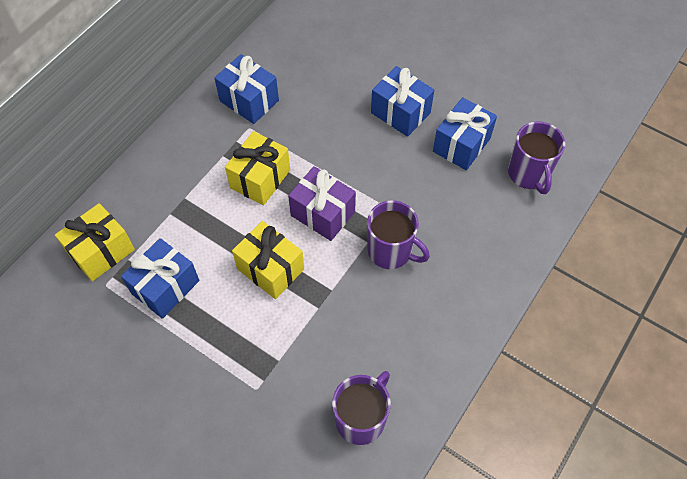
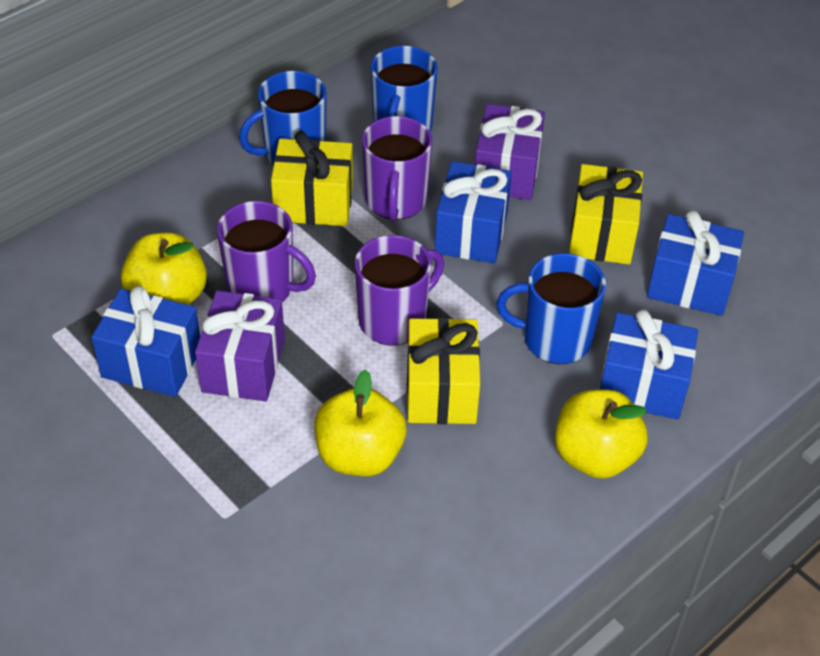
blue mug: 0 -> 3
purple gift: 1 -> 2
yellow apple: 0 -> 3

